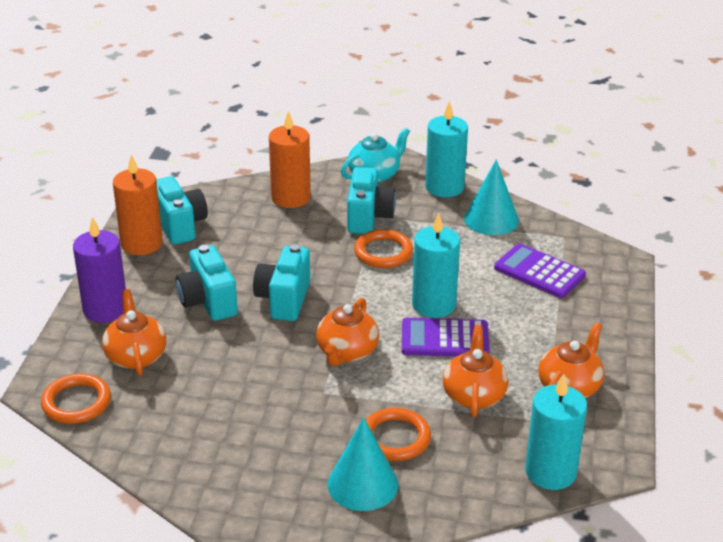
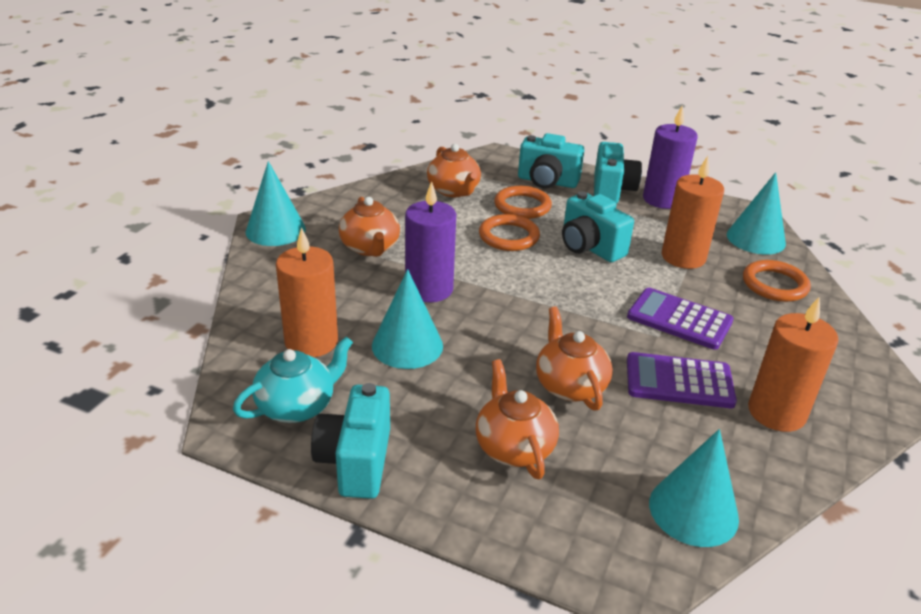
orange candle: 2 -> 3
purple candle: 1 -> 2
turquoise candle: 3 -> 0
turquoise cone: 2 -> 4

